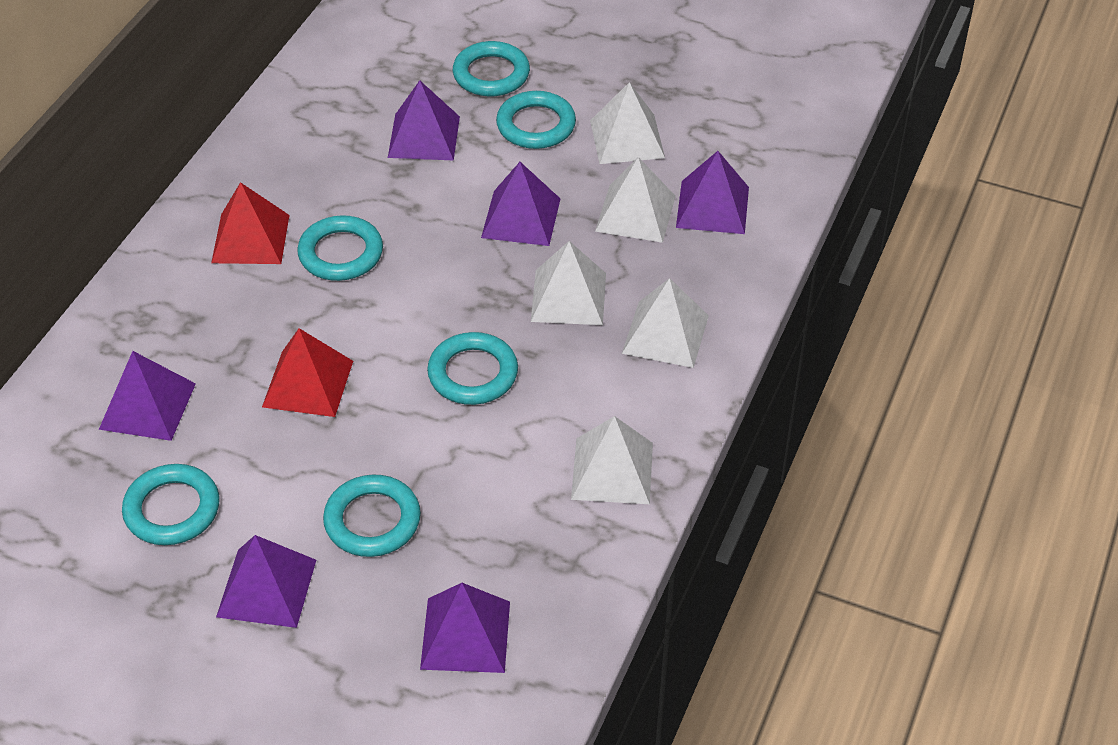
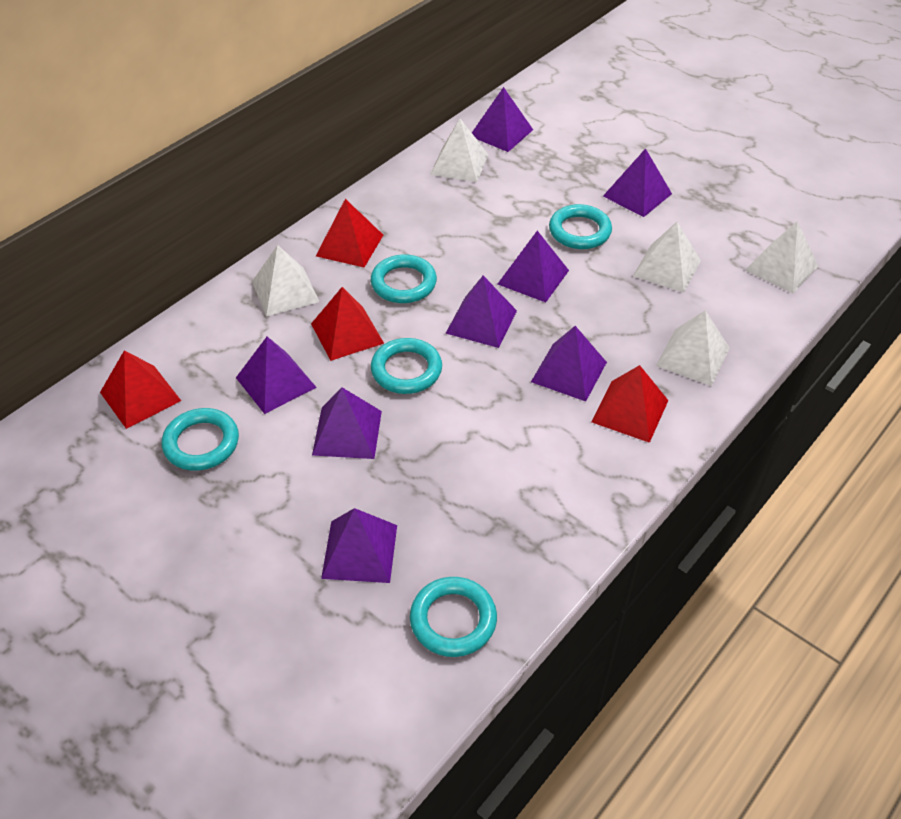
purple pyramid: 6 -> 8
red pyramid: 2 -> 4
turquoise ring: 6 -> 5

